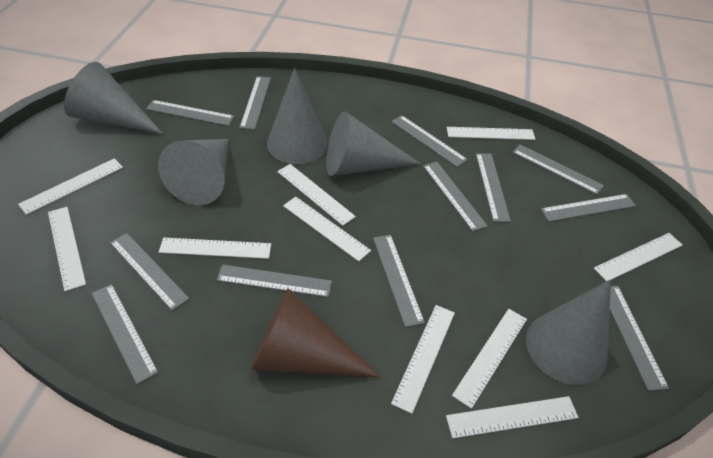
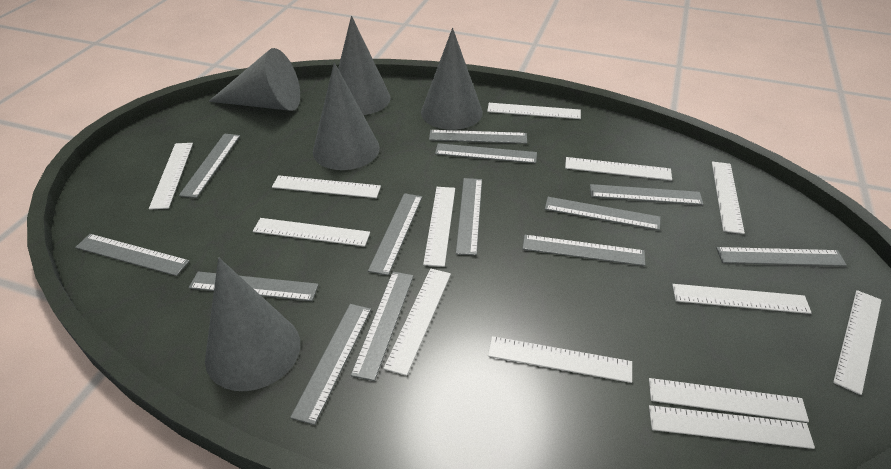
brown cone: 1 -> 0
grey ruler: 12 -> 13
white ruler: 10 -> 13

